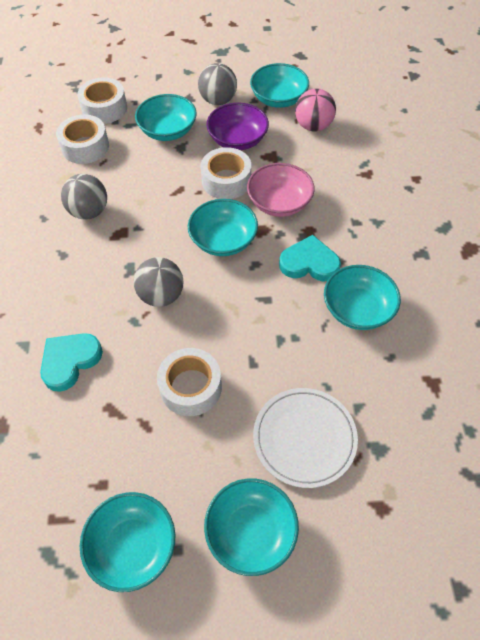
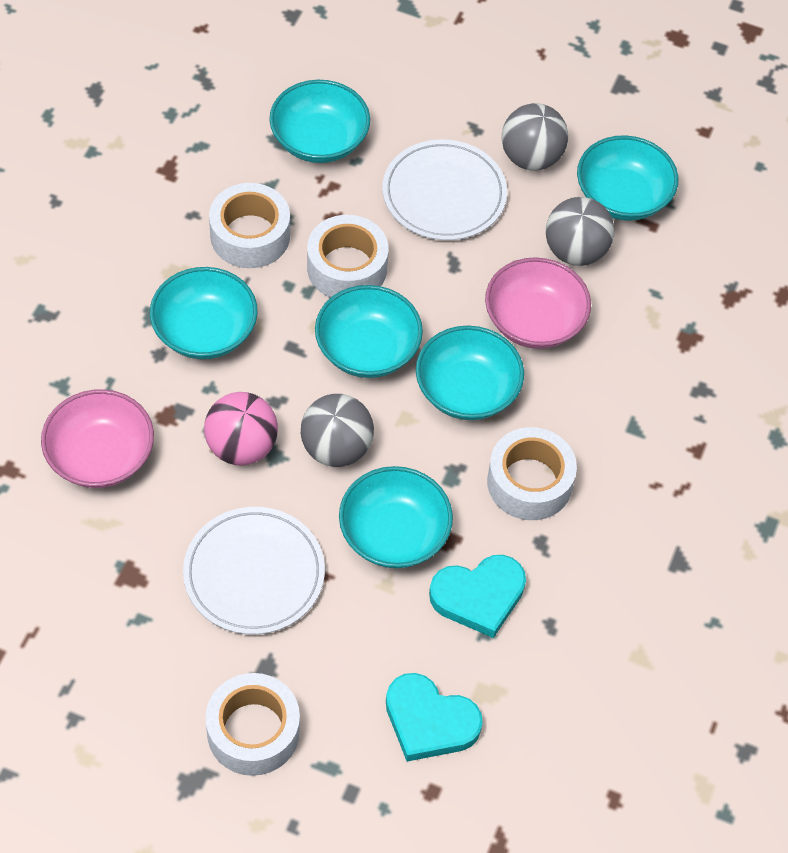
pink bowl: 1 -> 2
purple bowl: 1 -> 0
white plate: 1 -> 2

